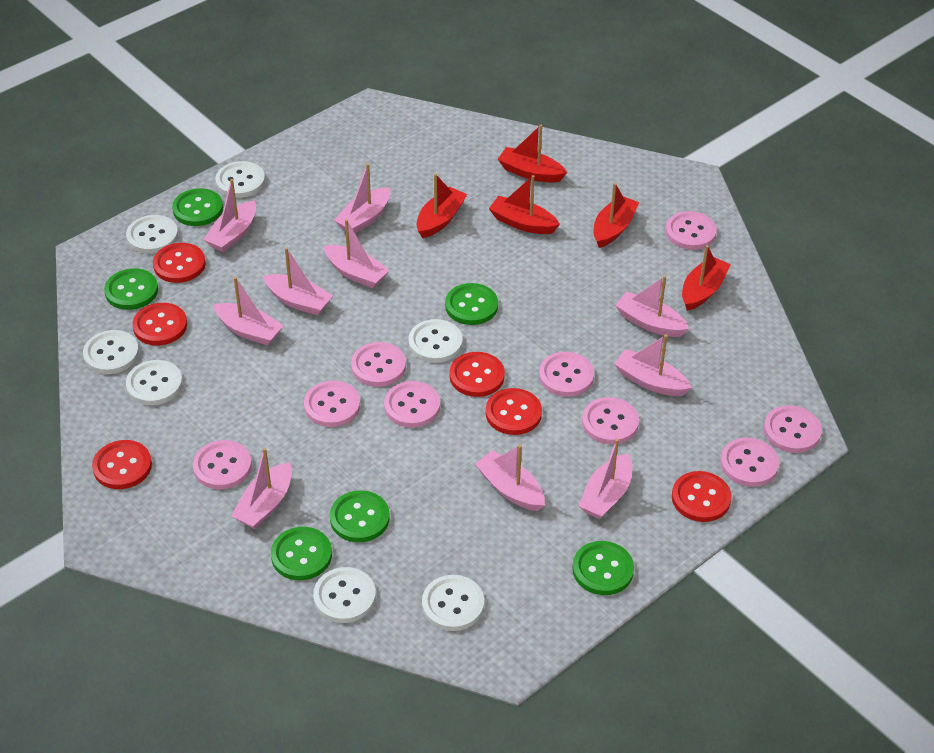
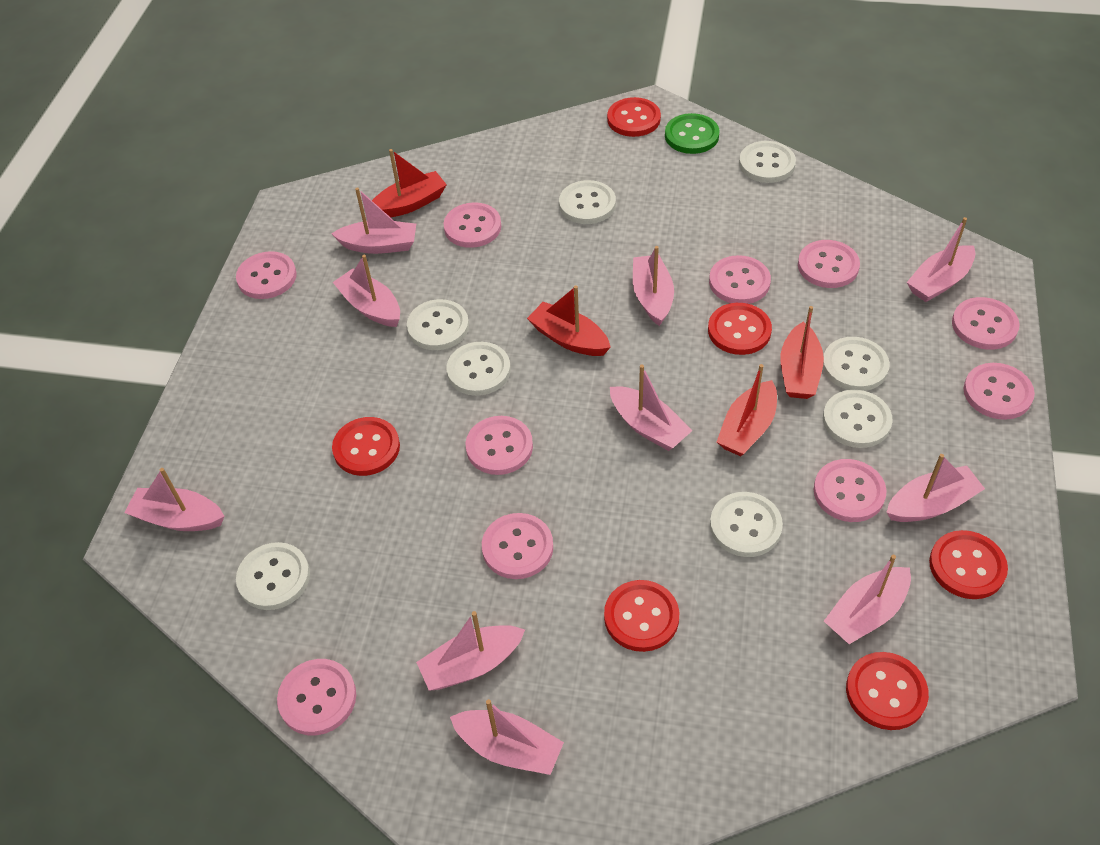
green button: 6 -> 1
pink button: 9 -> 10
red boat: 5 -> 4
white button: 7 -> 8

